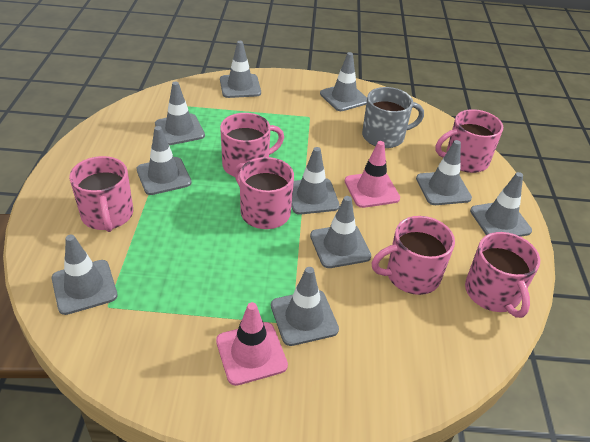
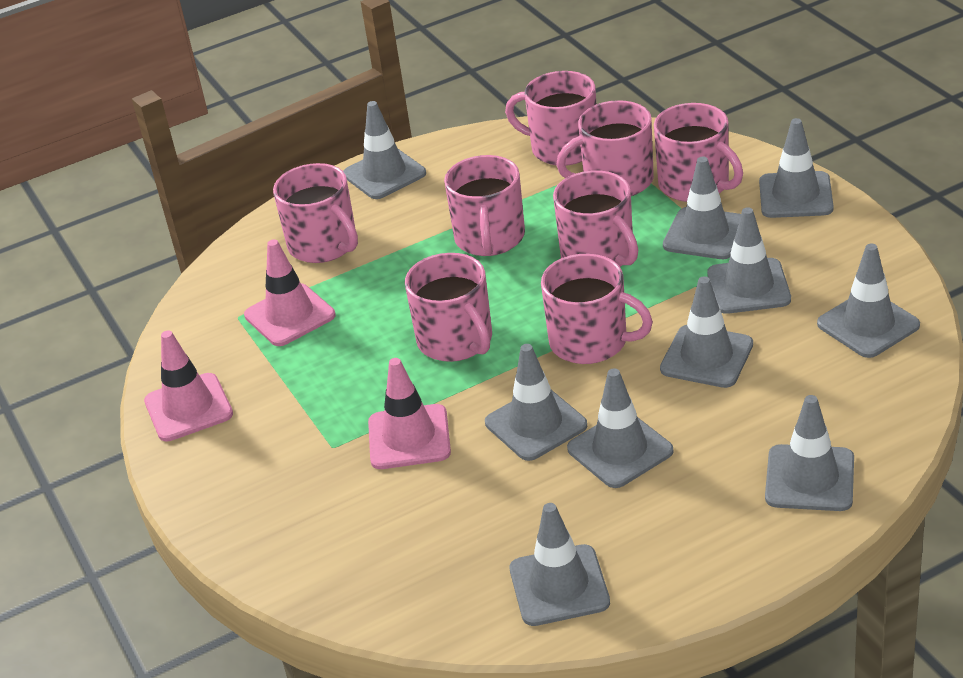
grey mug: 1 -> 0
pink mug: 6 -> 8
pink traffic cone: 2 -> 3

